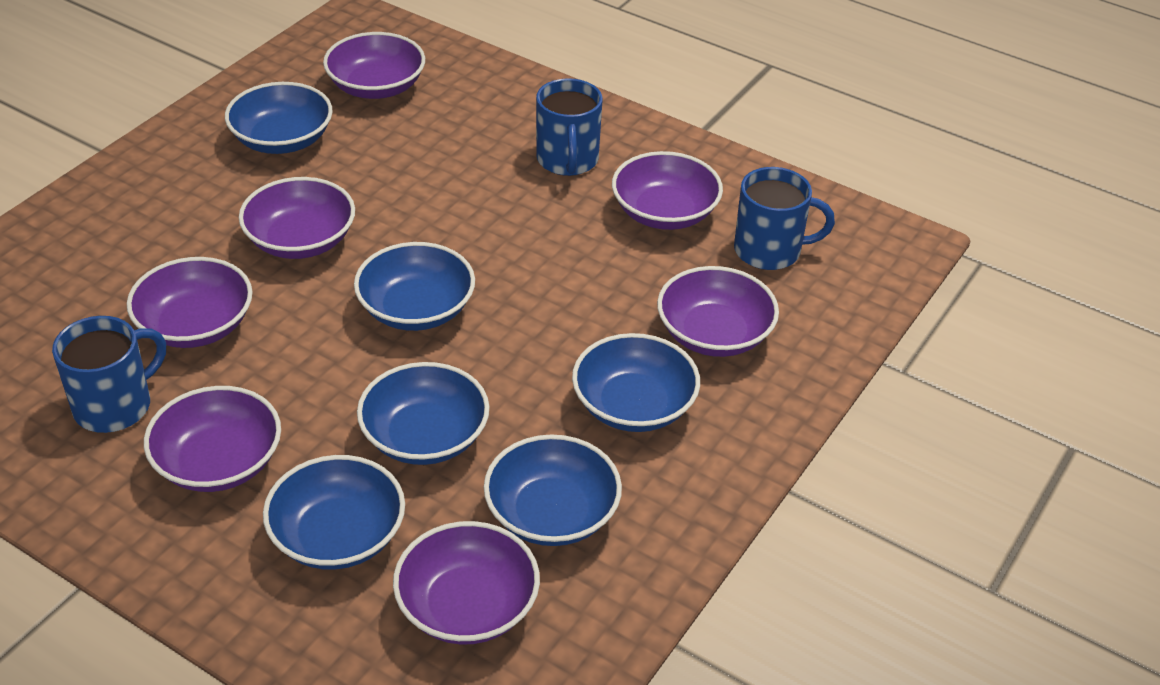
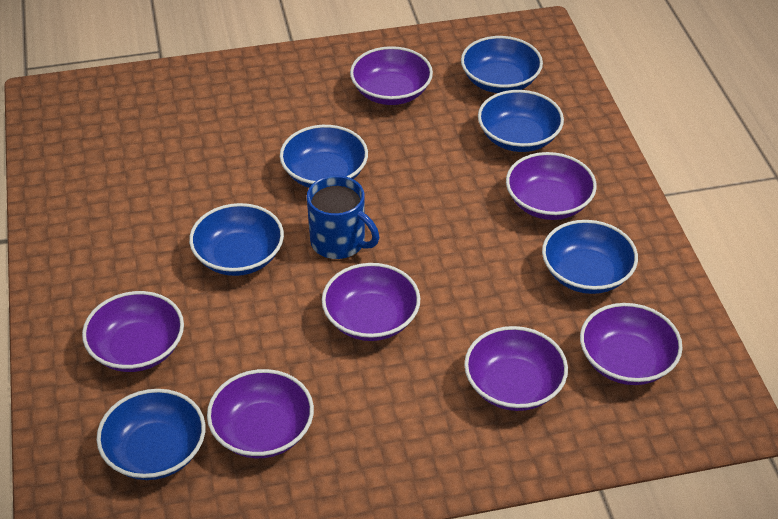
blue mug: 3 -> 1

